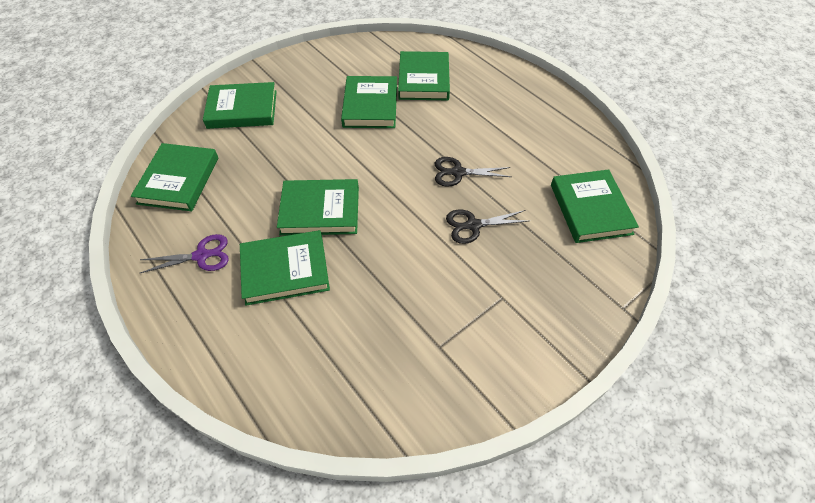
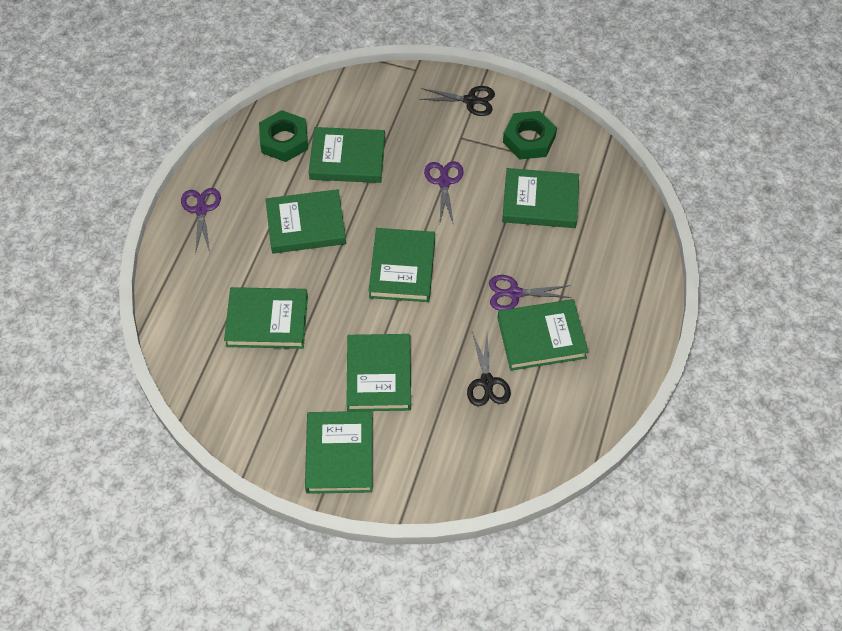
green book: 7 -> 8
green nut: 0 -> 2
purple scissors: 1 -> 3

